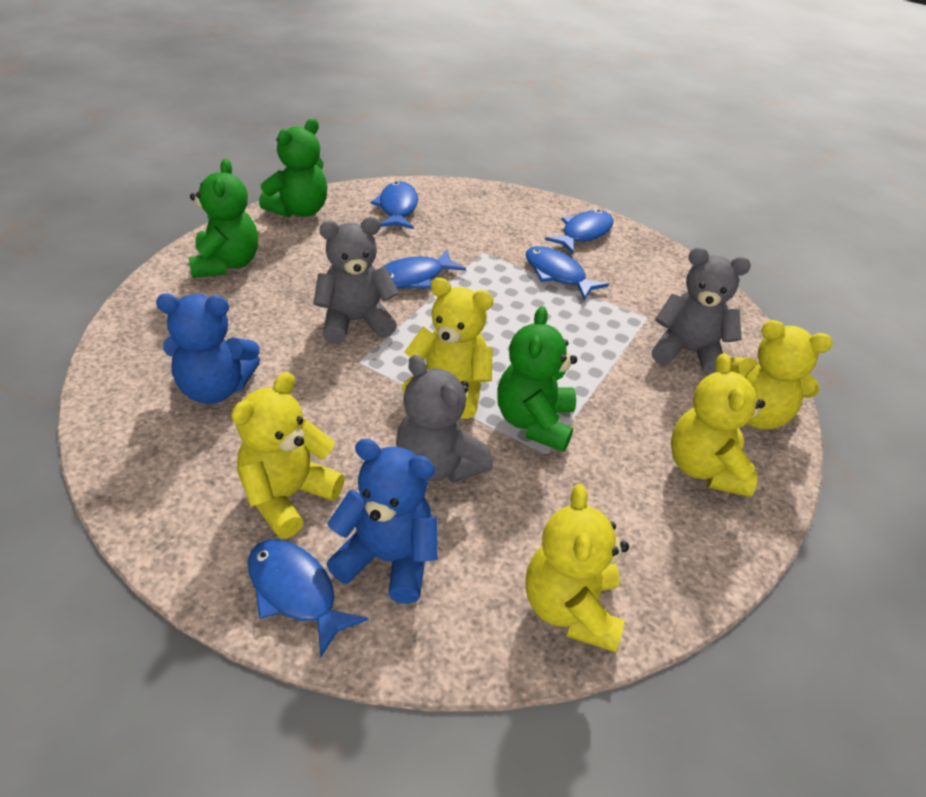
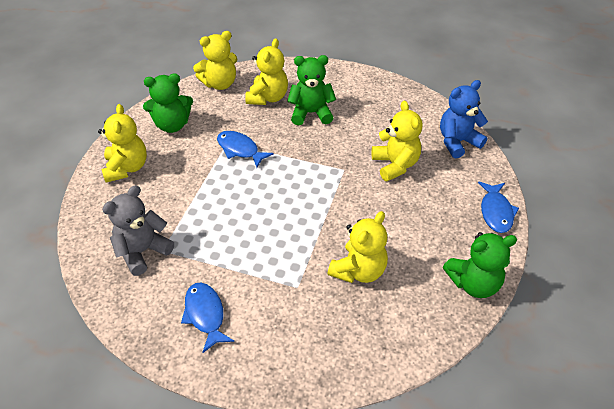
blue fish: 5 -> 3
blue teddy bear: 2 -> 1
grey teddy bear: 3 -> 1

